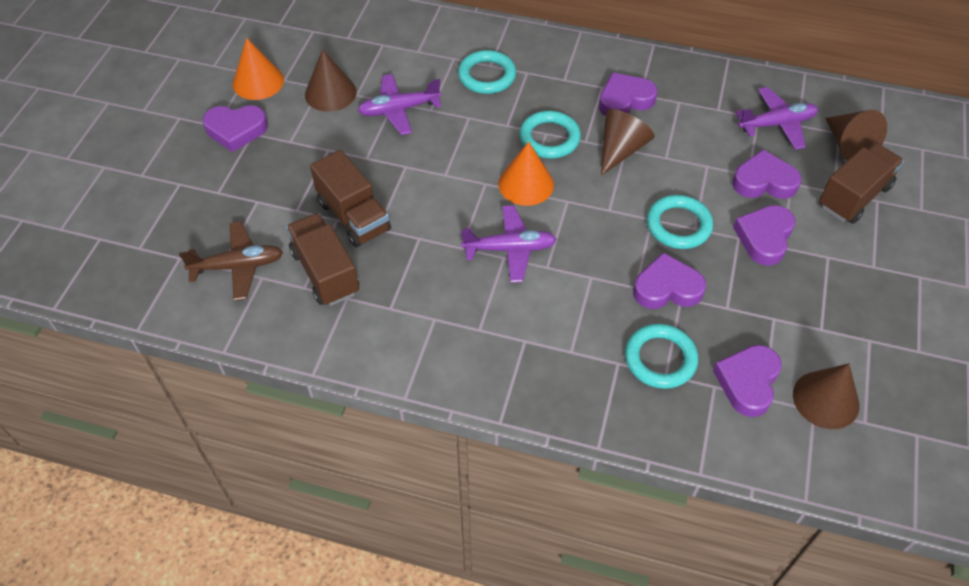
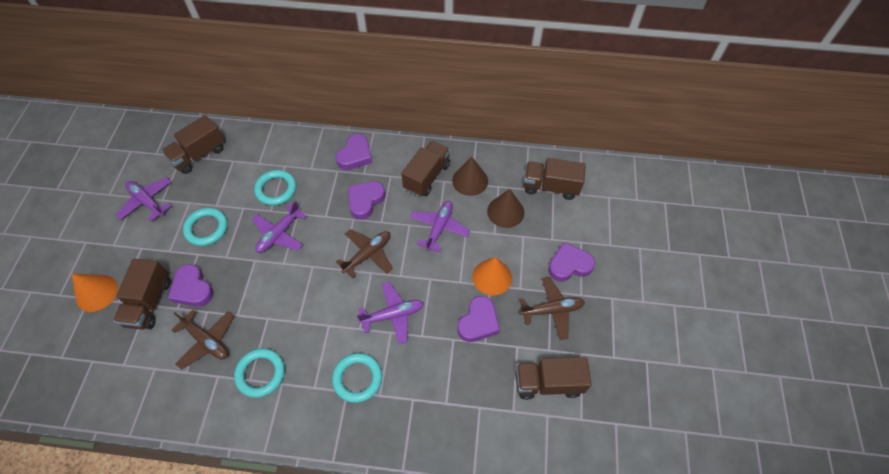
brown cone: 4 -> 2
brown plane: 1 -> 3
brown truck: 3 -> 5
purple heart: 6 -> 5
purple plane: 3 -> 4

